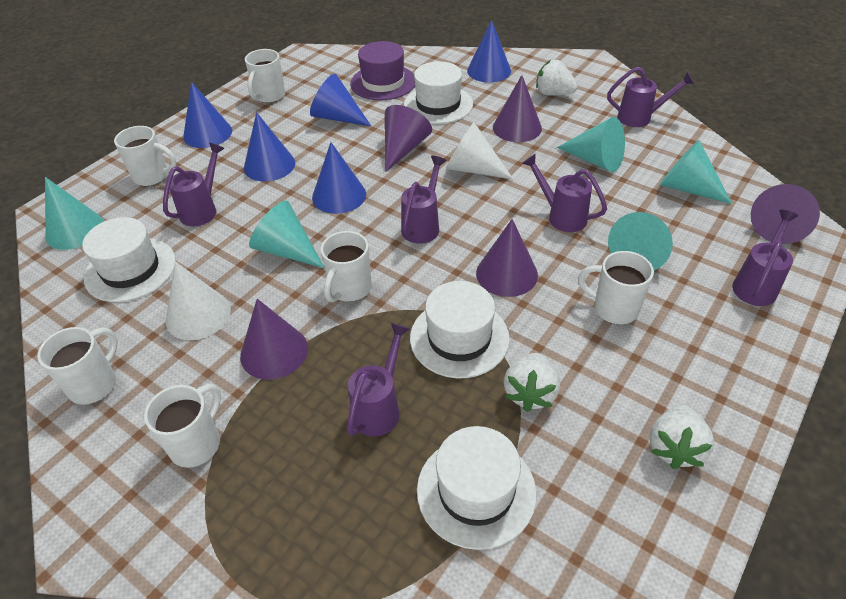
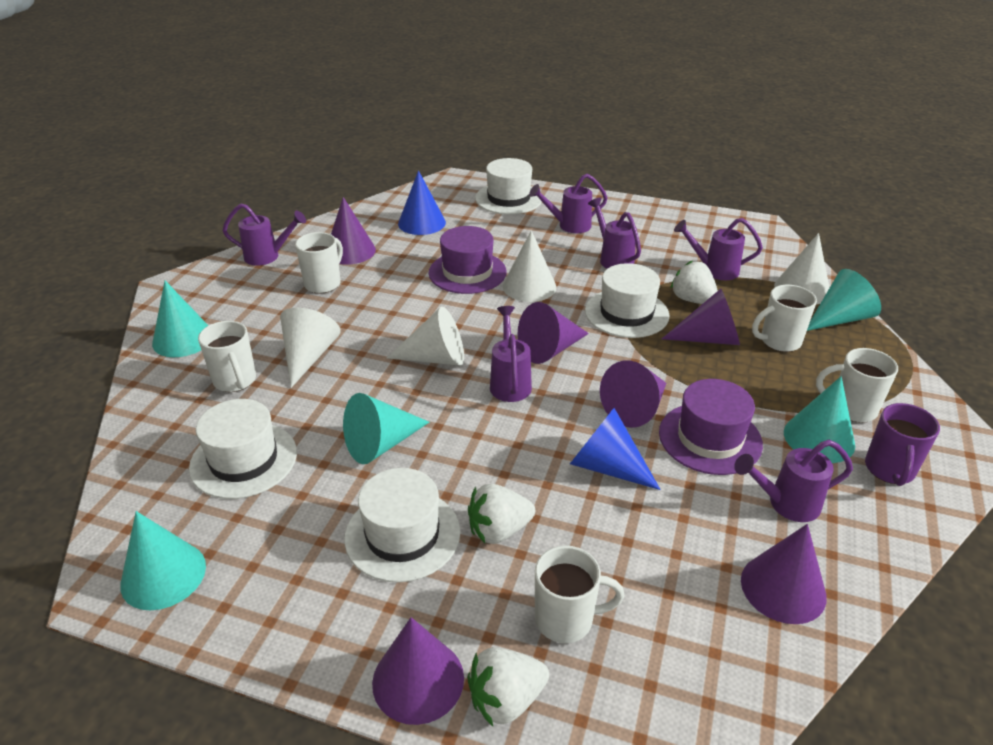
blue cone: 5 -> 2
purple cone: 5 -> 6
purple hat: 1 -> 2
purple mug: 0 -> 1
white cone: 2 -> 4
white mug: 6 -> 5

